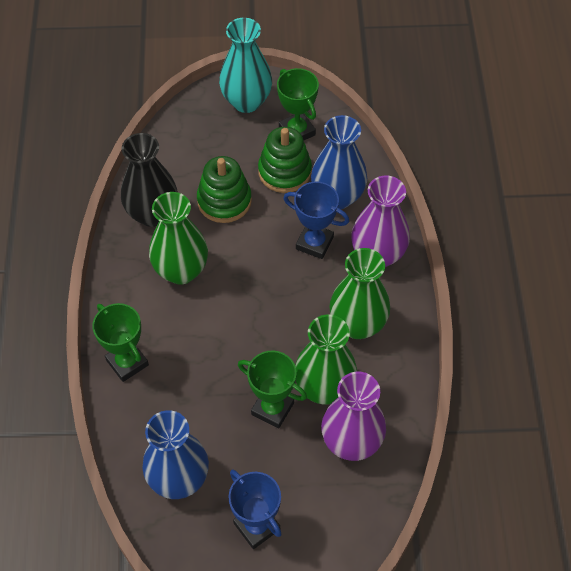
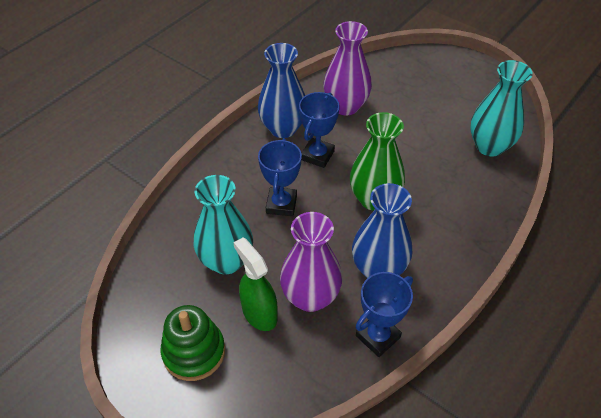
black vase: 1 -> 0
blue trophy: 2 -> 3
green spray bottle: 0 -> 1
green stacking toy: 2 -> 1
green trophy: 3 -> 0
green vase: 3 -> 1
turquoise vase: 1 -> 2

